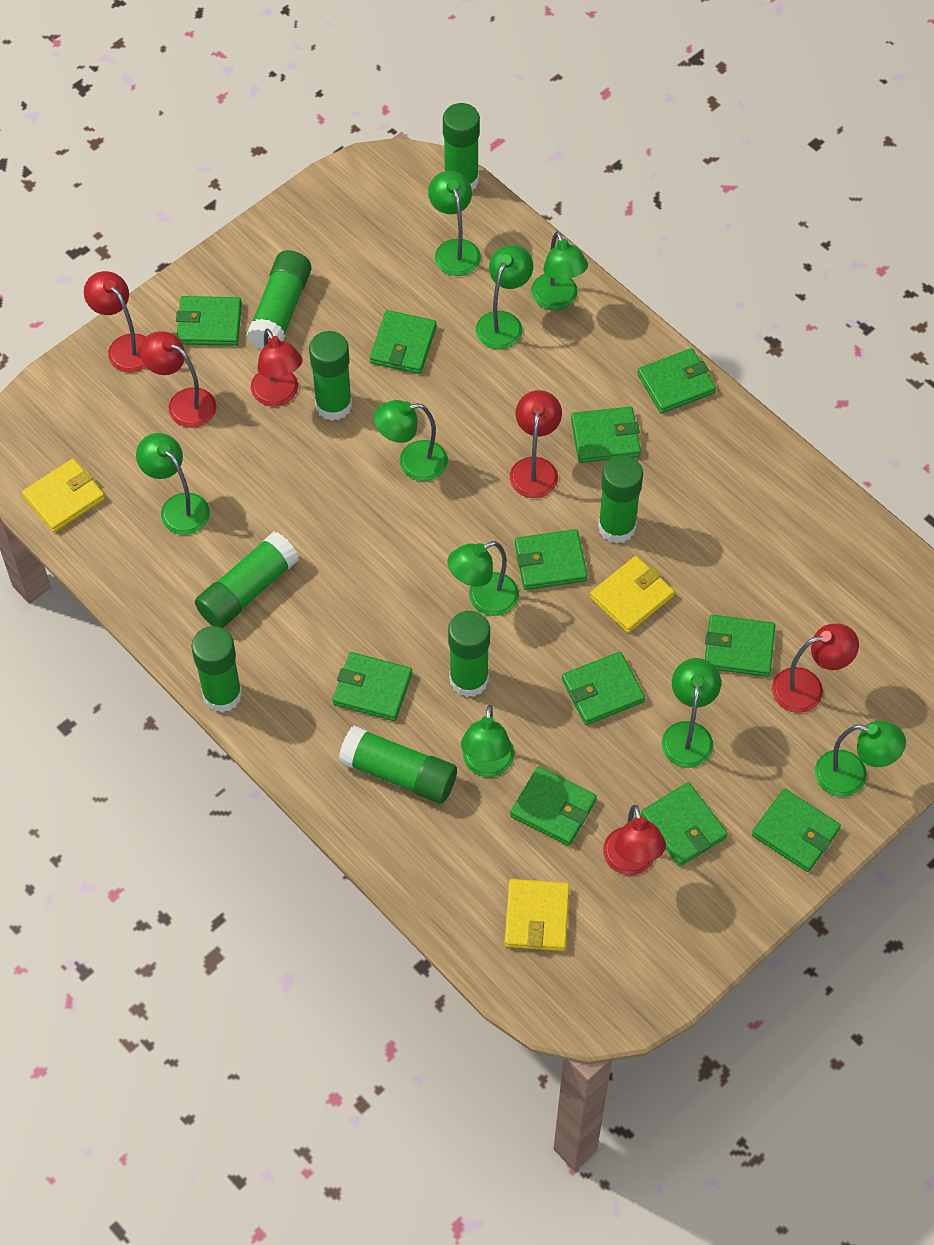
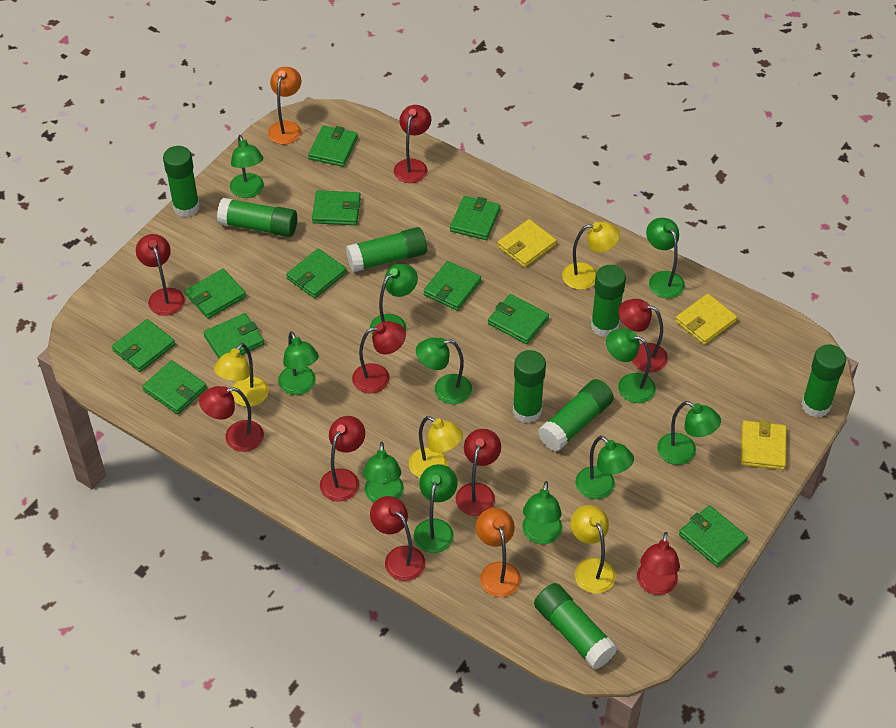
green lamp: 9 -> 11
orange lamp: 0 -> 2
red lamp: 6 -> 9
yellow lamp: 0 -> 4

